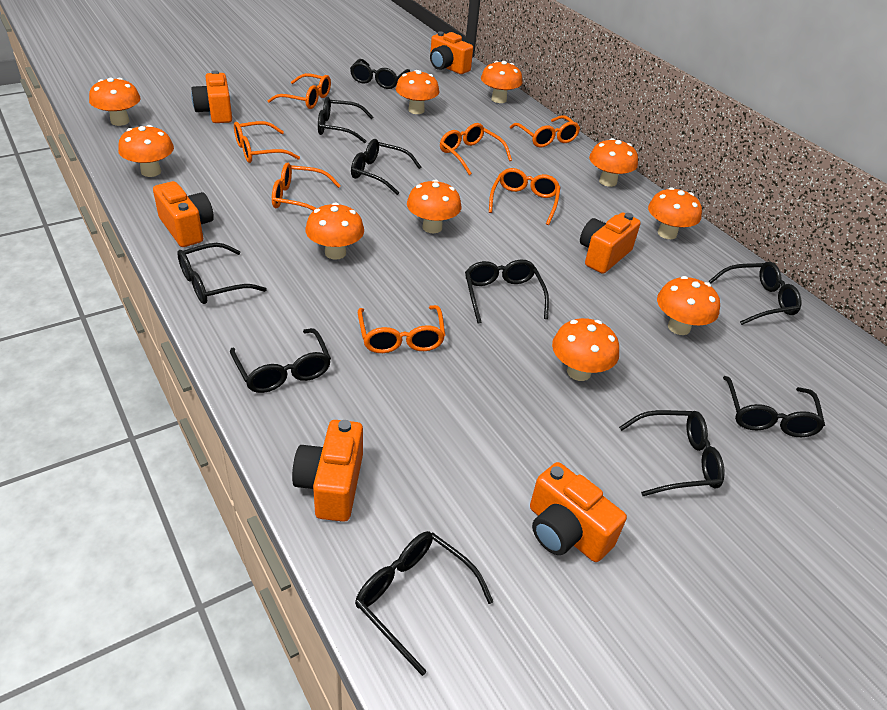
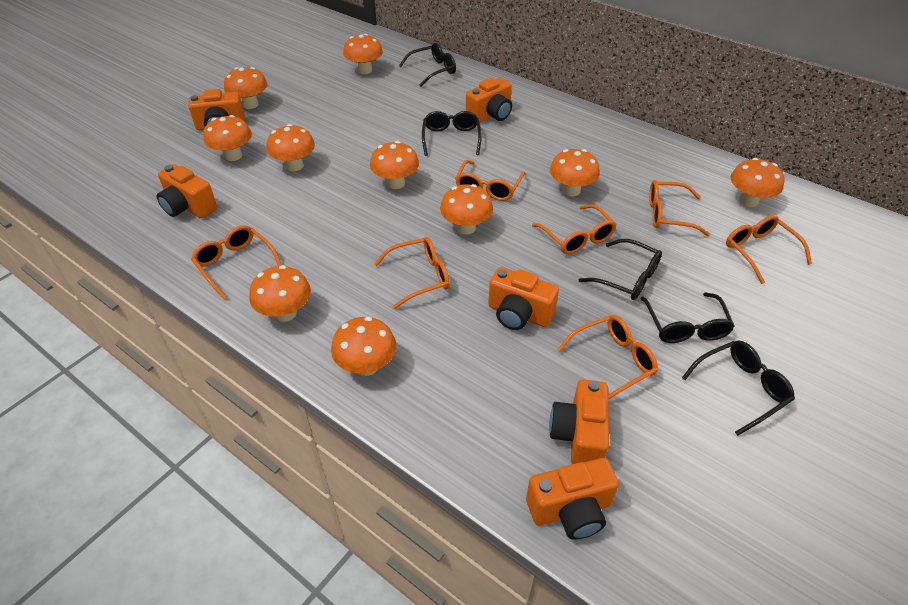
black glasses: 10 -> 5

